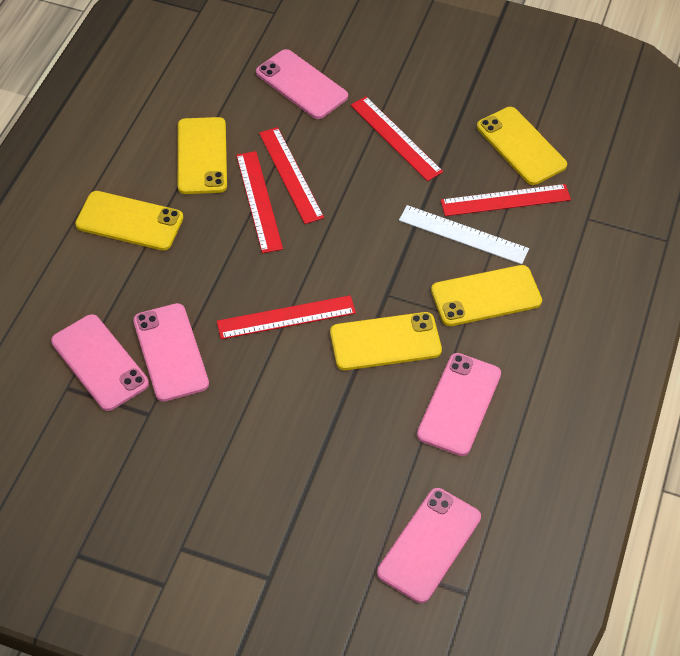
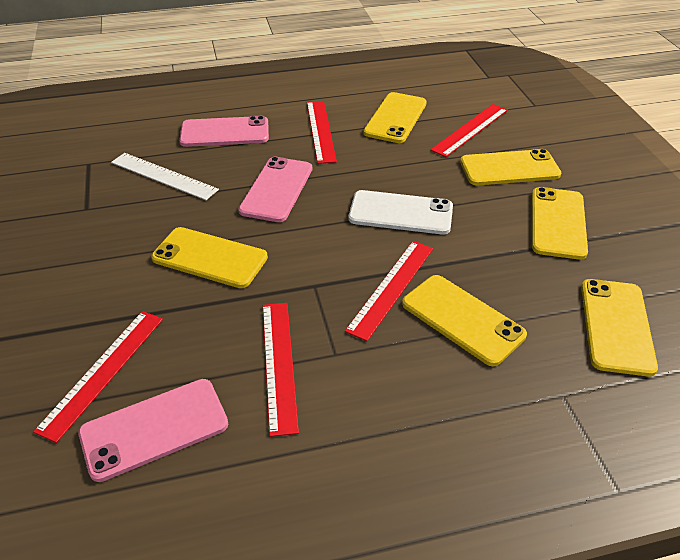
pink phone: 5 -> 3
white phone: 0 -> 1
yellow phone: 5 -> 6

